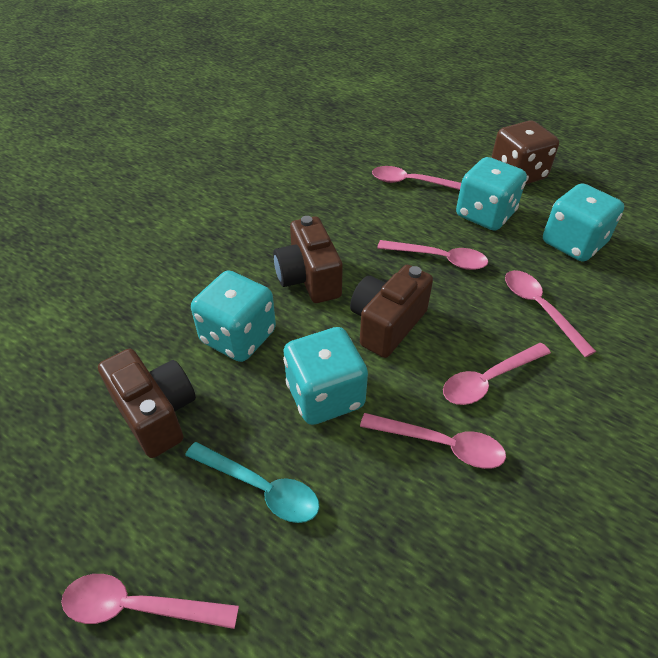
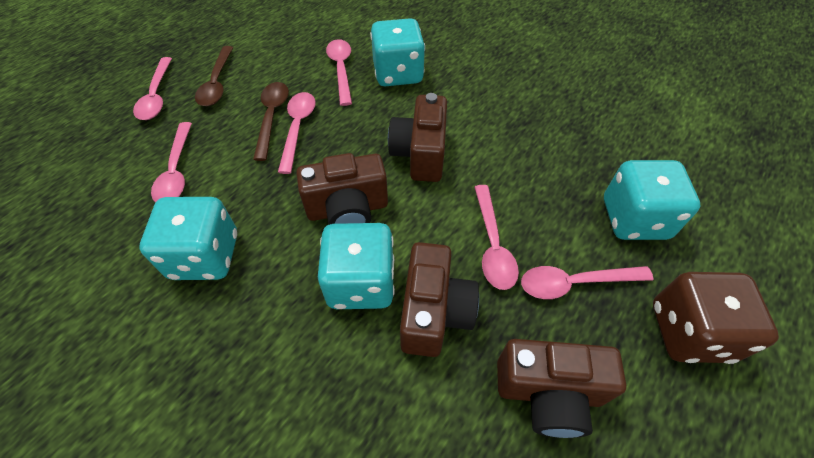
brown camera: 3 -> 4
brown spoon: 0 -> 2
turquoise spoon: 1 -> 0

